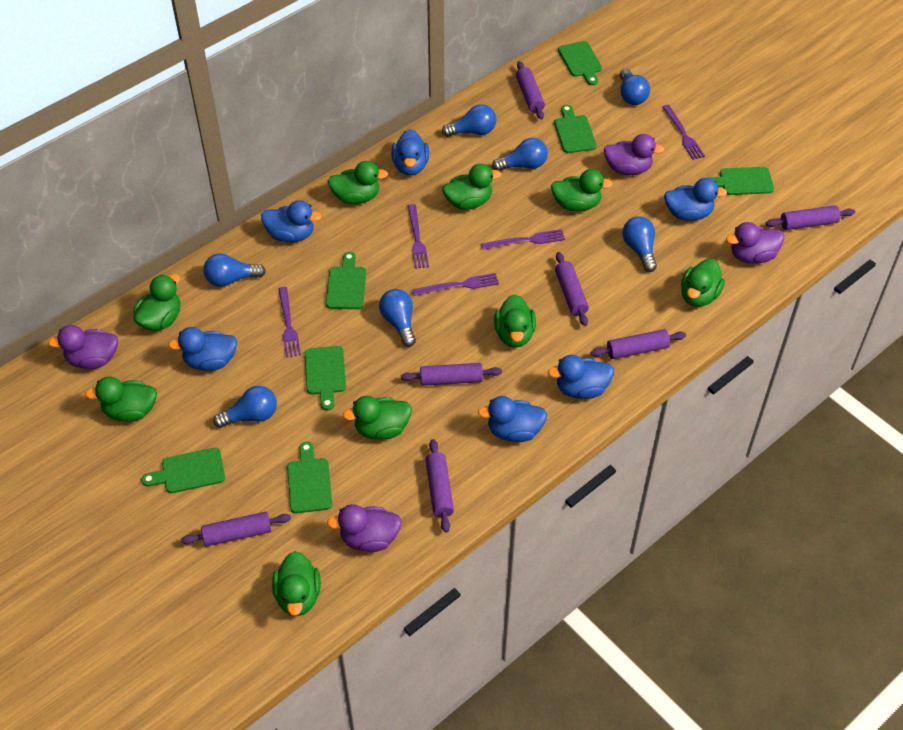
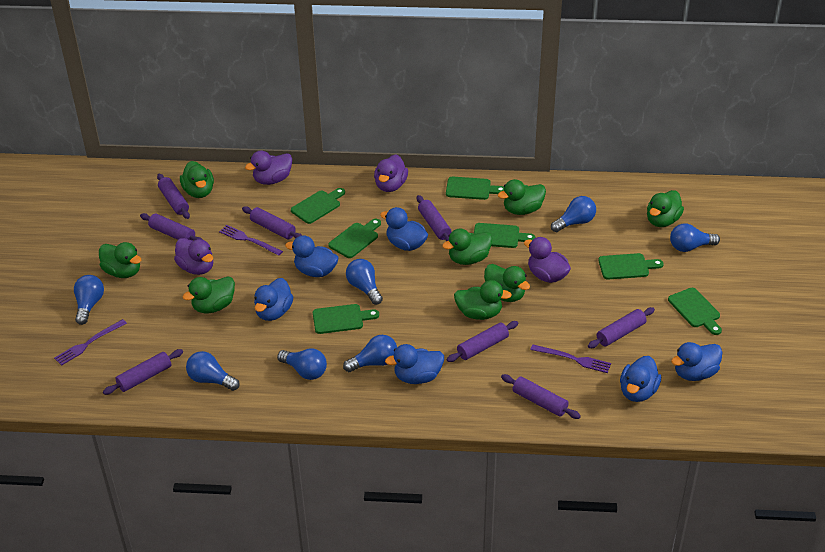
green duck: 9 -> 8
purple fork: 5 -> 3
purple rolling pin: 7 -> 8

